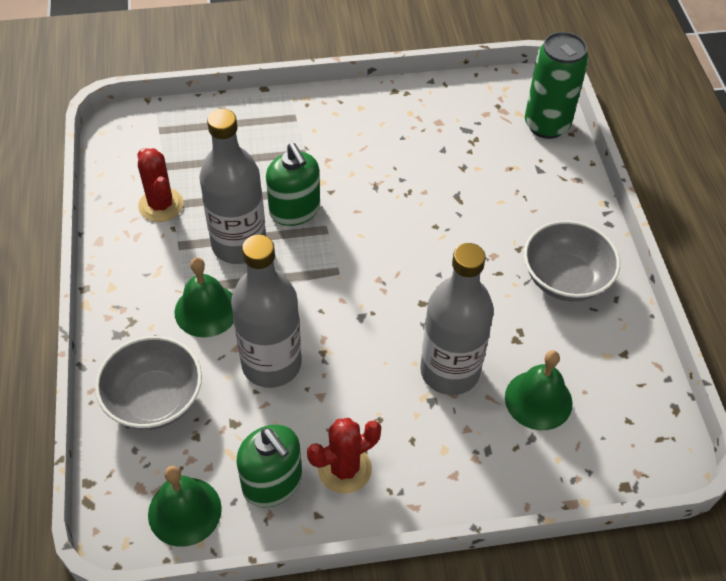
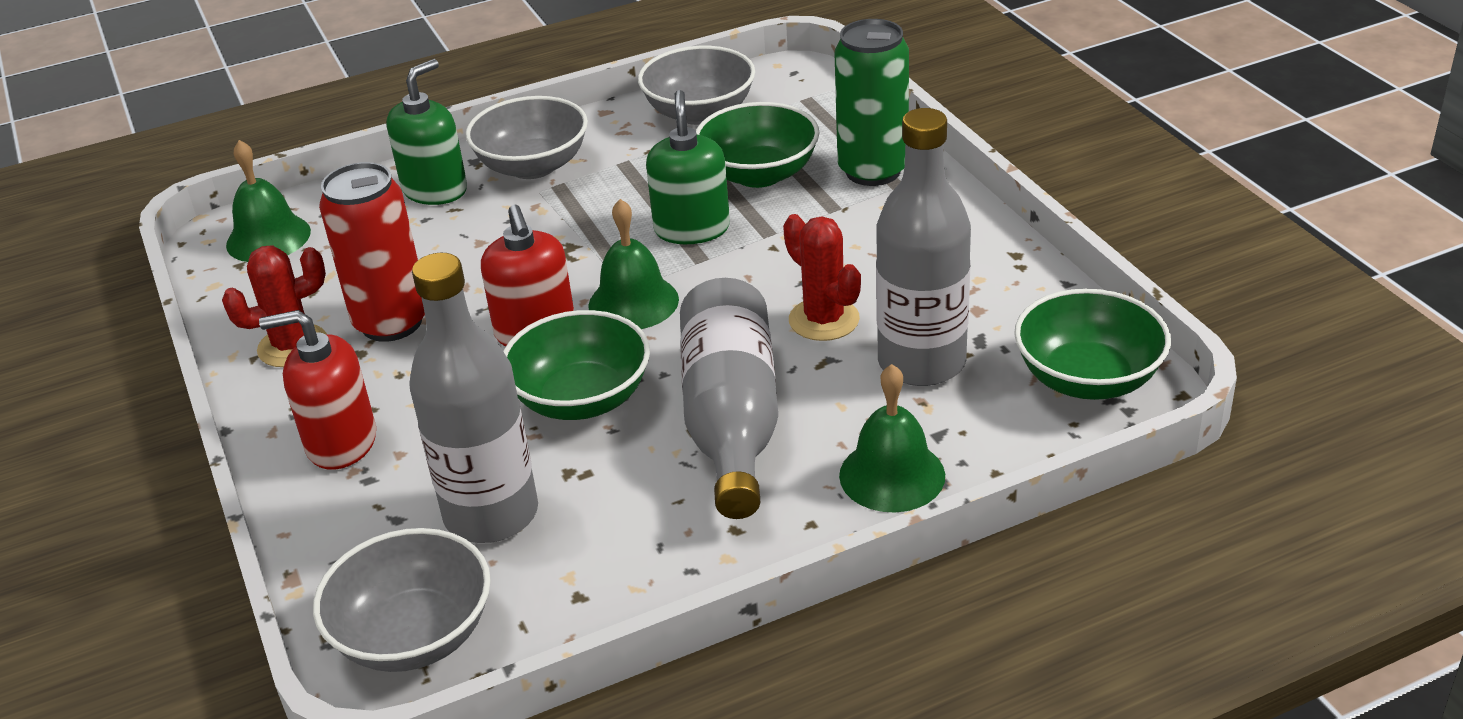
green bowl: 0 -> 3
grey bowl: 2 -> 3
red can: 0 -> 1
red soap dispenser: 0 -> 2

